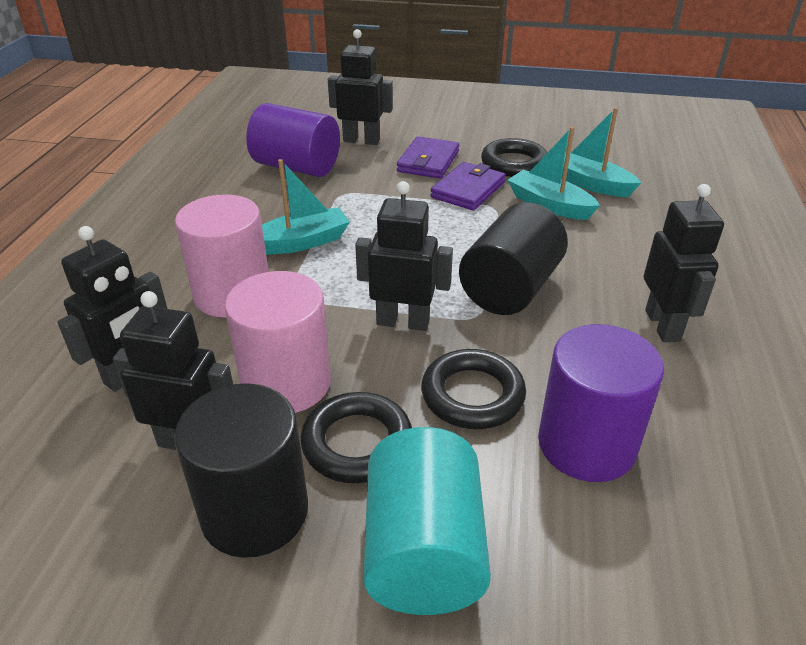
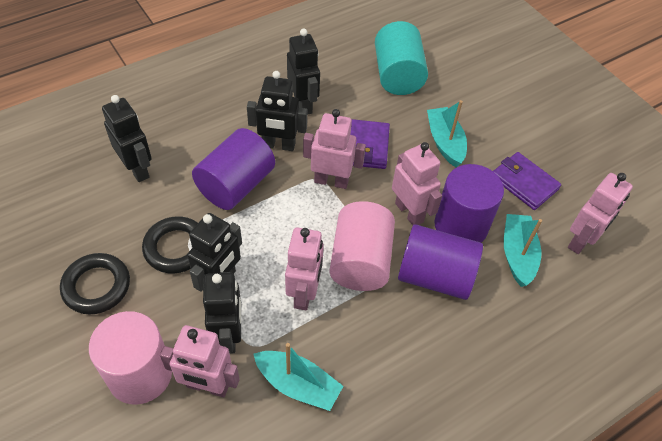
black cylinder: 2 -> 0
black ring: 3 -> 2
pink robot: 0 -> 5
purple cylinder: 2 -> 3

